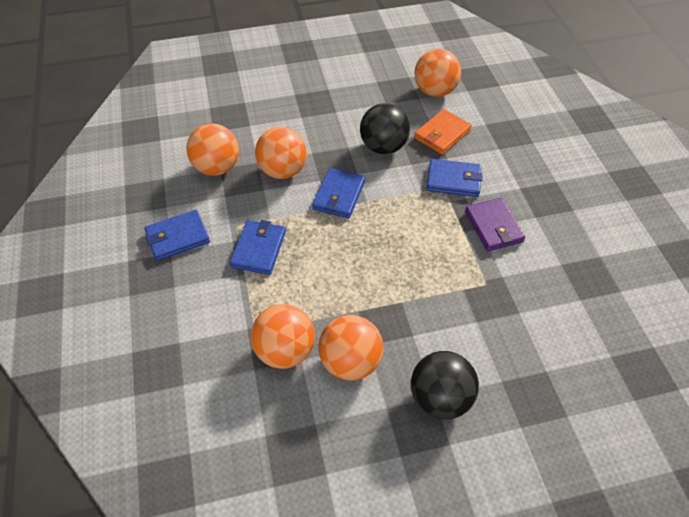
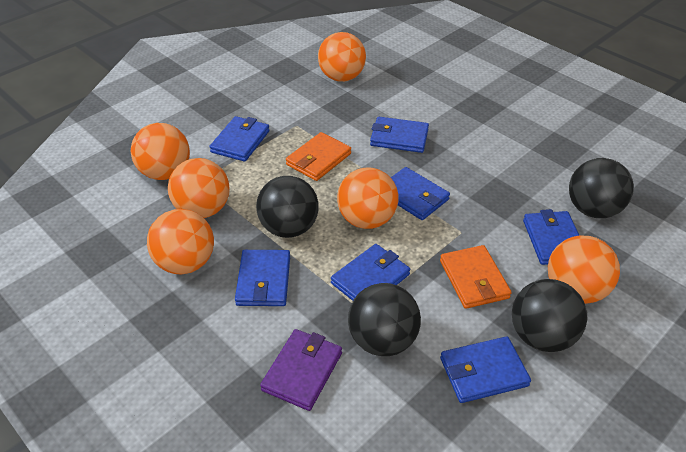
black ball: 2 -> 4
blue wallet: 4 -> 7
orange ball: 5 -> 6
orange wallet: 1 -> 2

